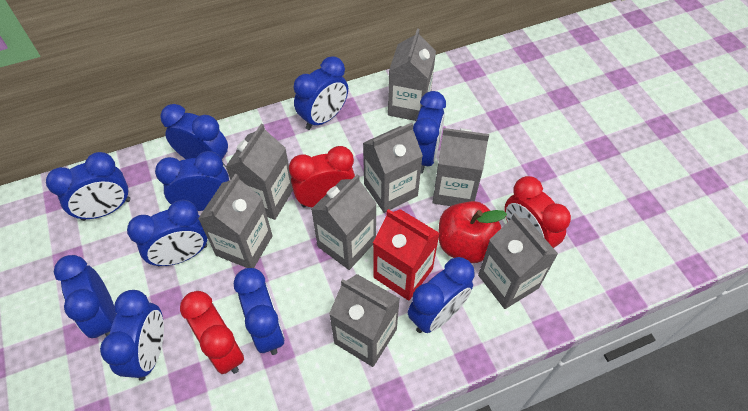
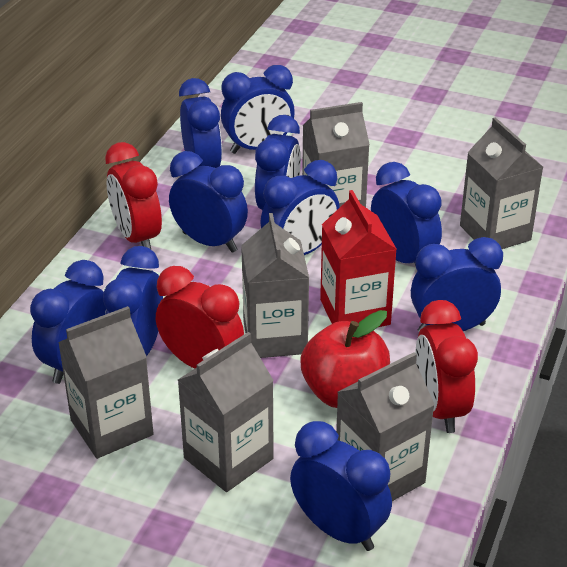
grey carton: 8 -> 6

